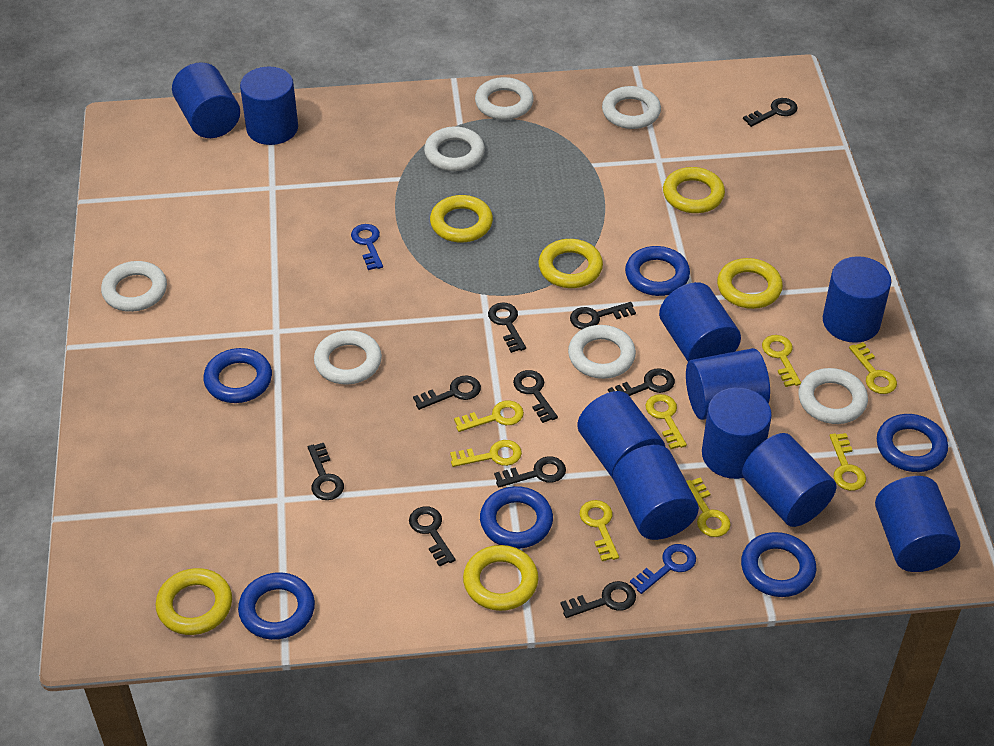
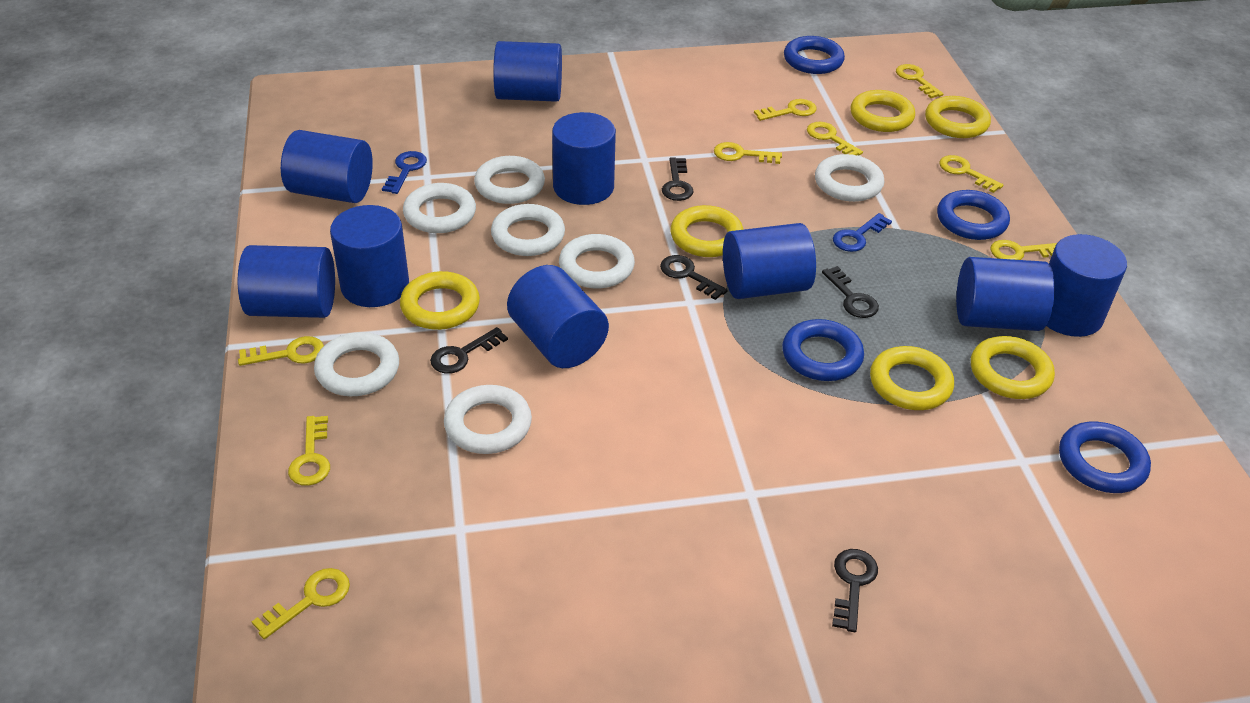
black key: 10 -> 5
blue cylinder: 10 -> 9
blue ring: 6 -> 4
yellow key: 8 -> 9

